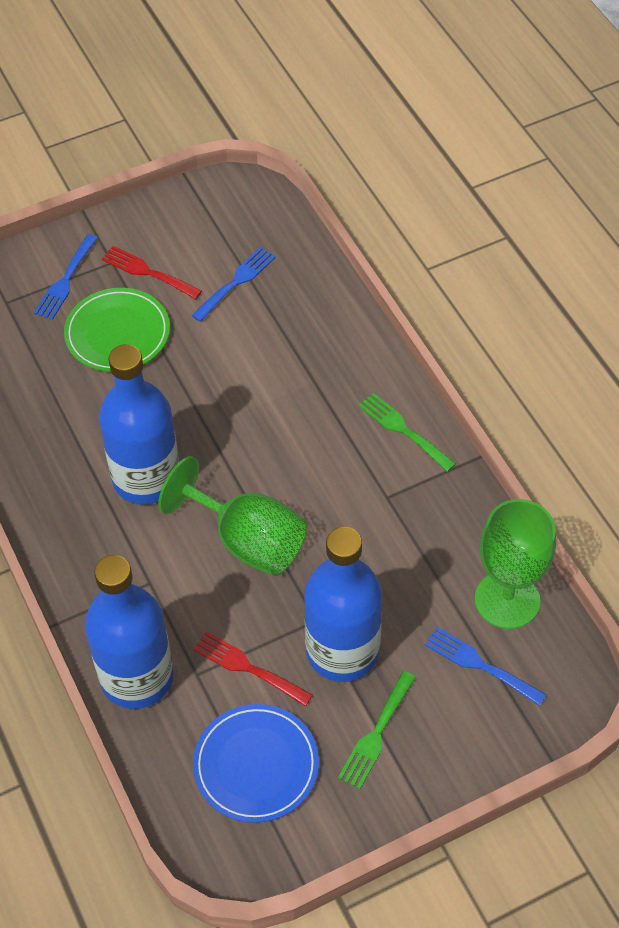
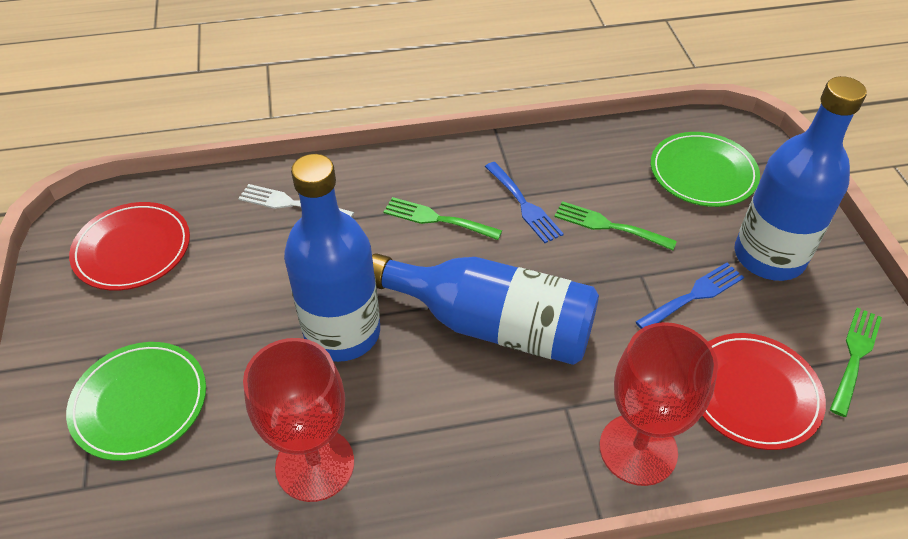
blue fork: 3 -> 2
blue plate: 1 -> 0
green fork: 2 -> 3
green goblet: 2 -> 0
green plate: 1 -> 2
red fork: 2 -> 0
red goblet: 0 -> 2
red plate: 0 -> 2
white fork: 0 -> 1

